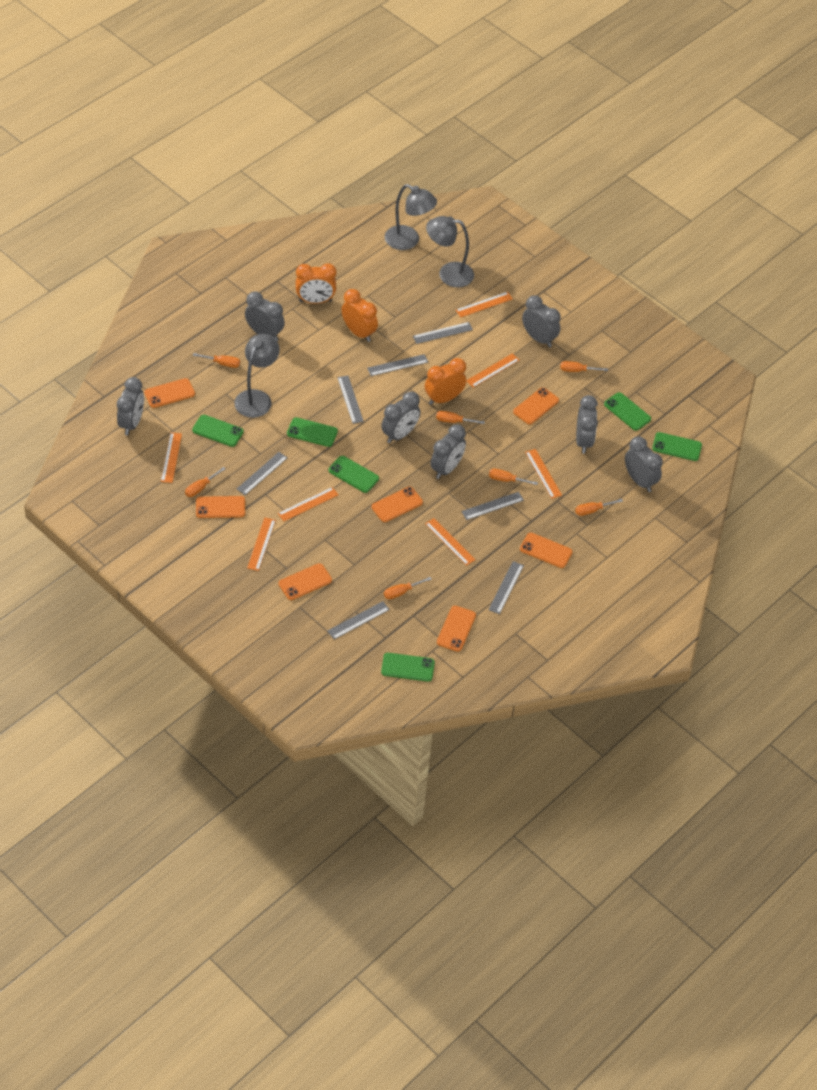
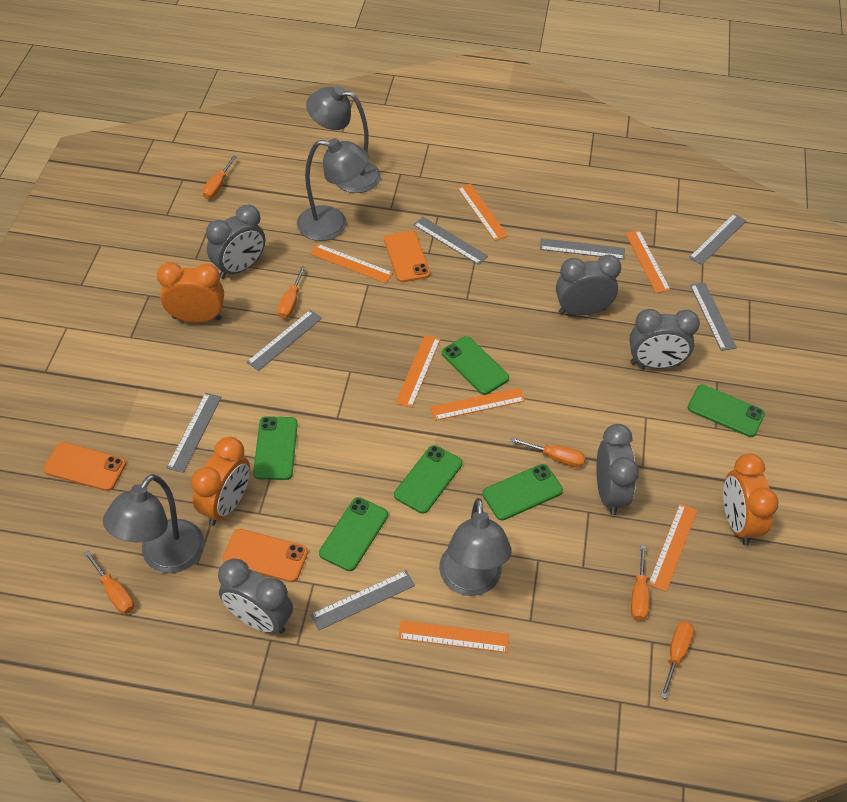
grey clock: 7 -> 5
grey lamp: 3 -> 4
orange phone: 7 -> 3
orange screwdriver: 7 -> 6

